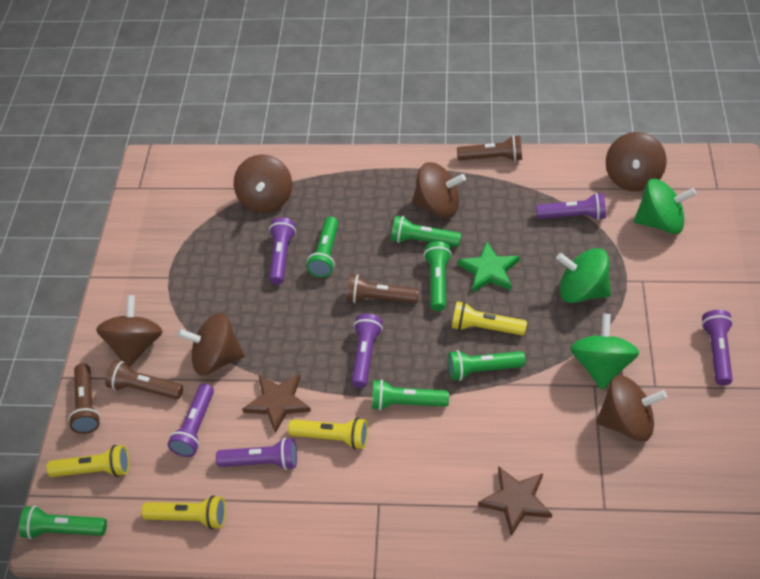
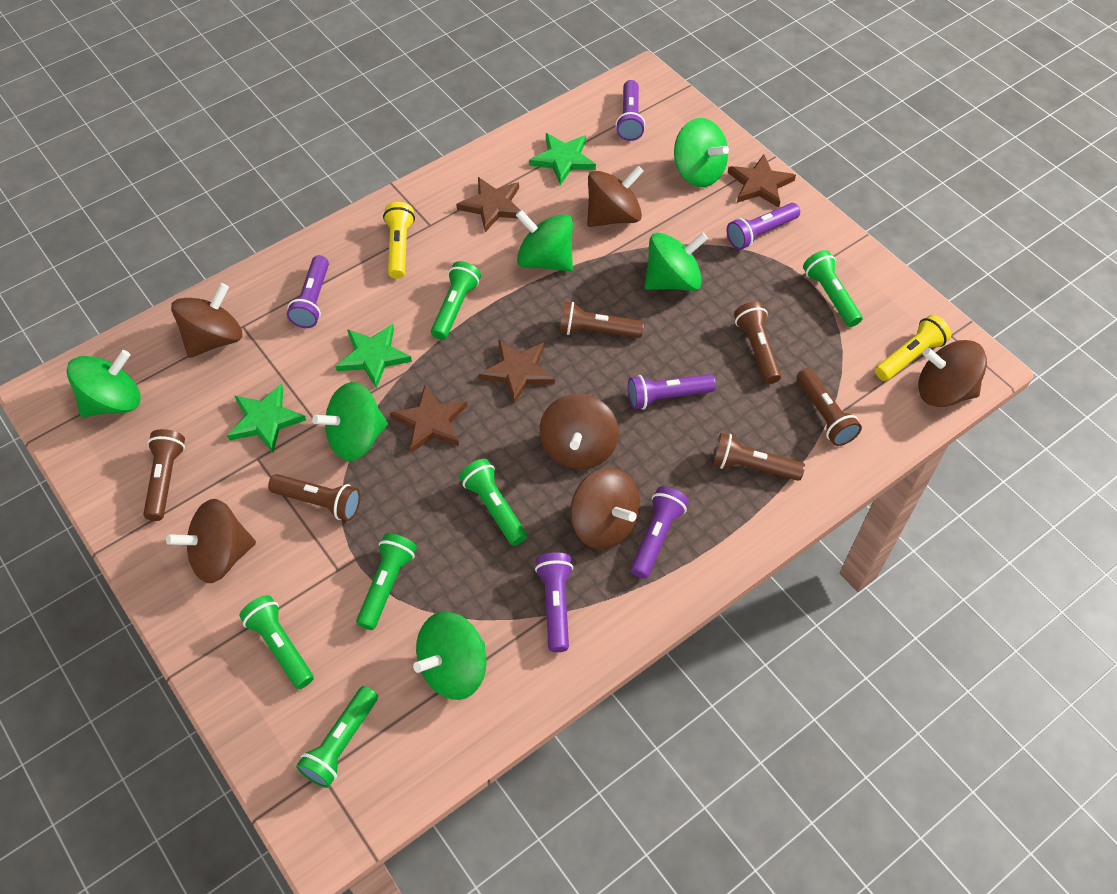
brown flashlight: 4 -> 6
brown star: 2 -> 4
green spinning top: 3 -> 6
green star: 1 -> 3
yellow flashlight: 4 -> 2

